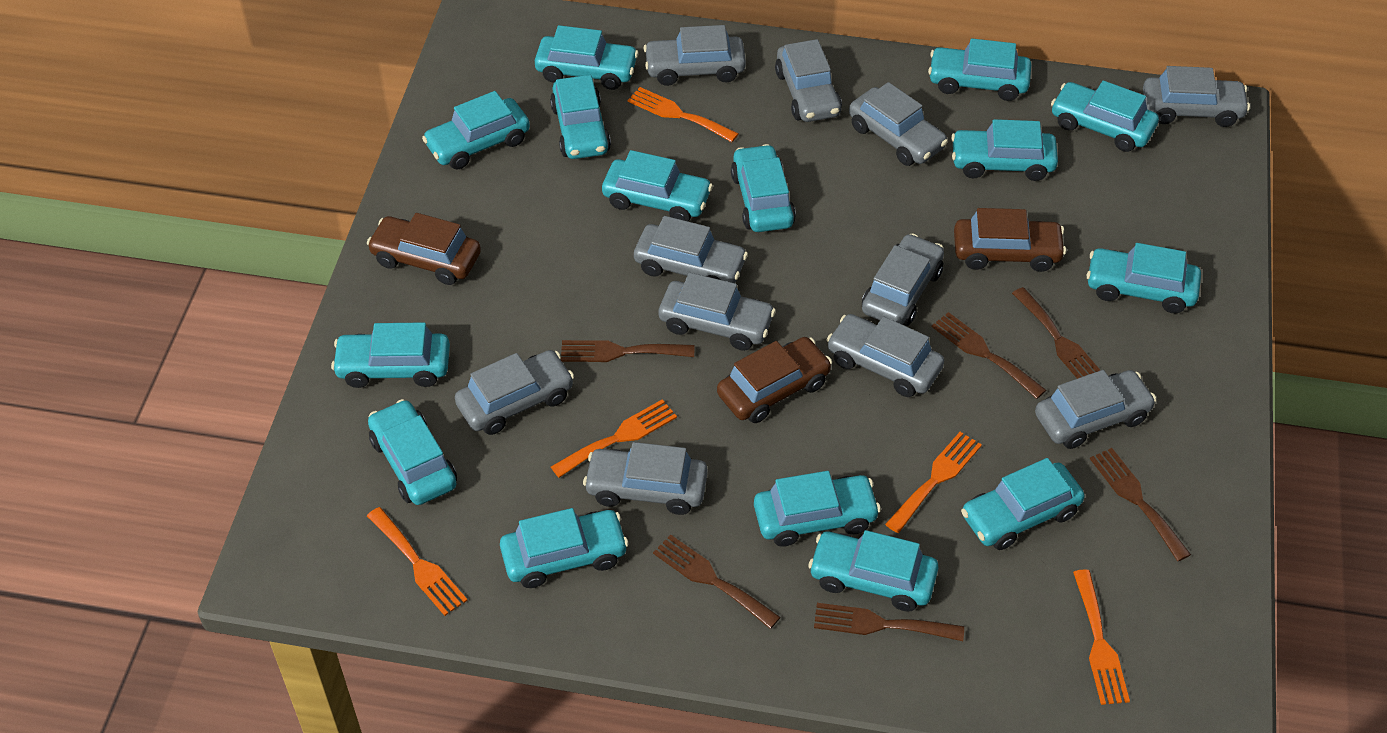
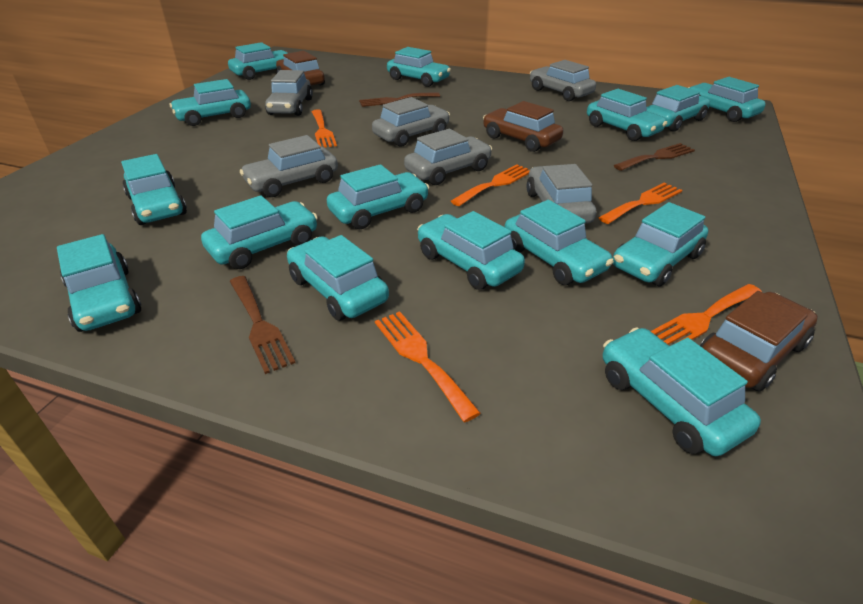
brown fork: 6 -> 3
grey car: 11 -> 6

